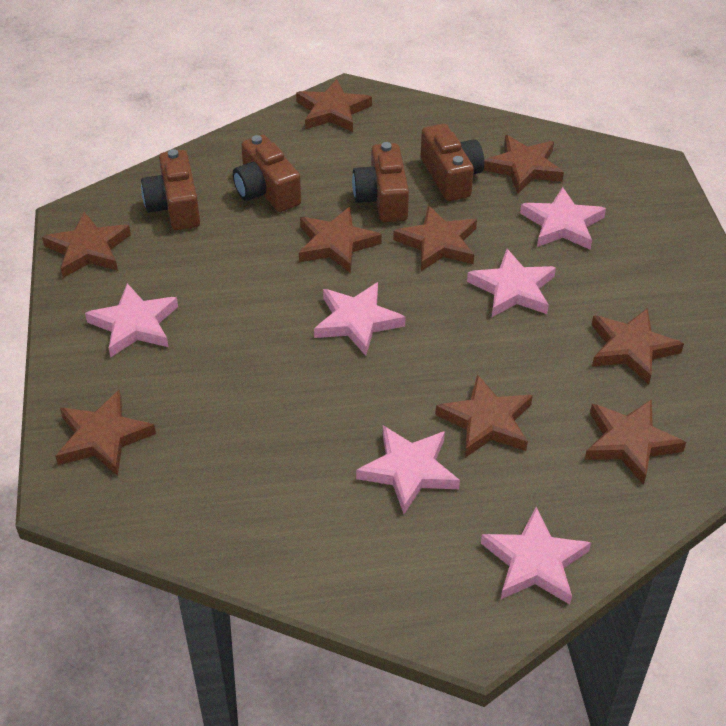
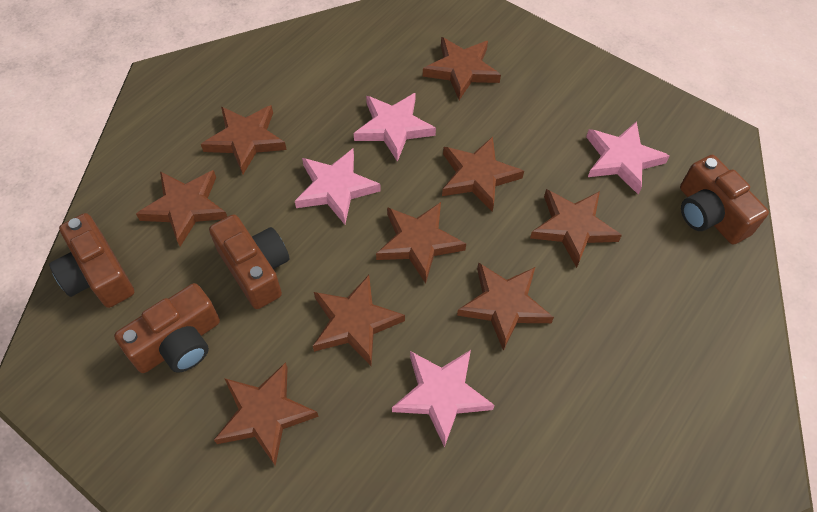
pink star: 6 -> 4

